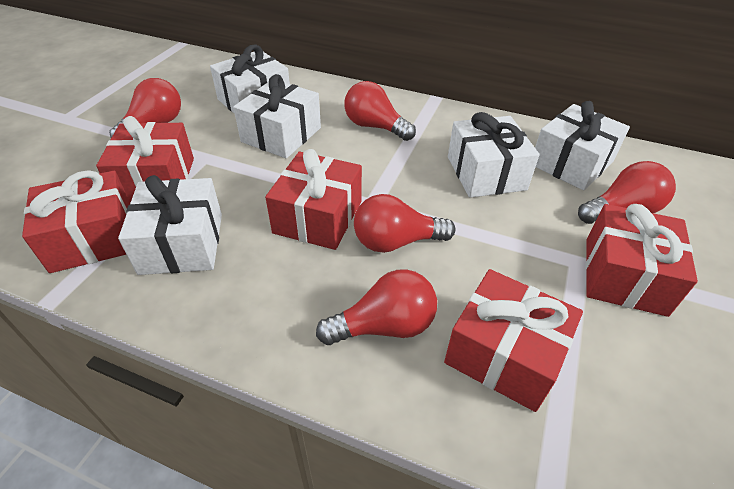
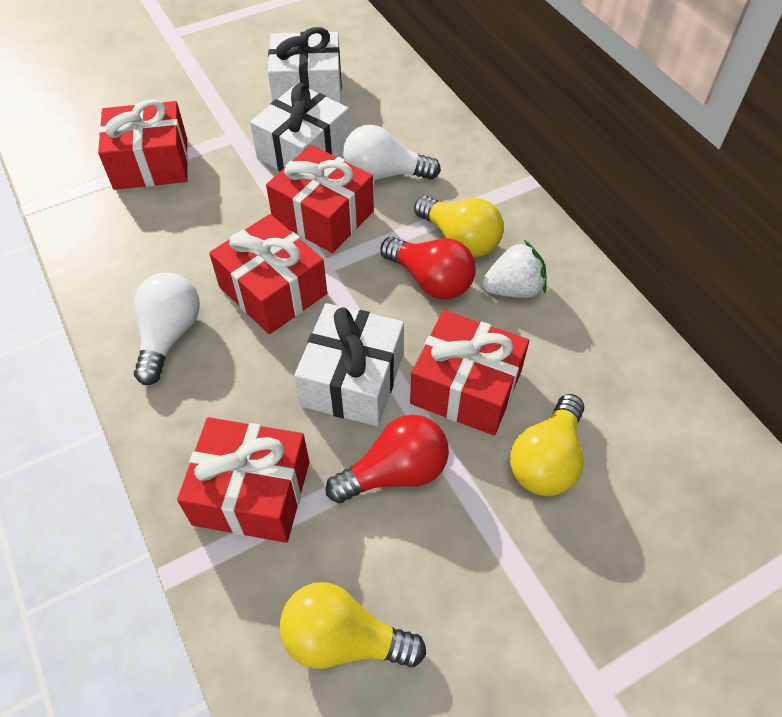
red light bulb: 5 -> 2
white gift: 5 -> 3
white light bulb: 0 -> 2
white strawberry: 0 -> 1
yellow light bulb: 0 -> 3

